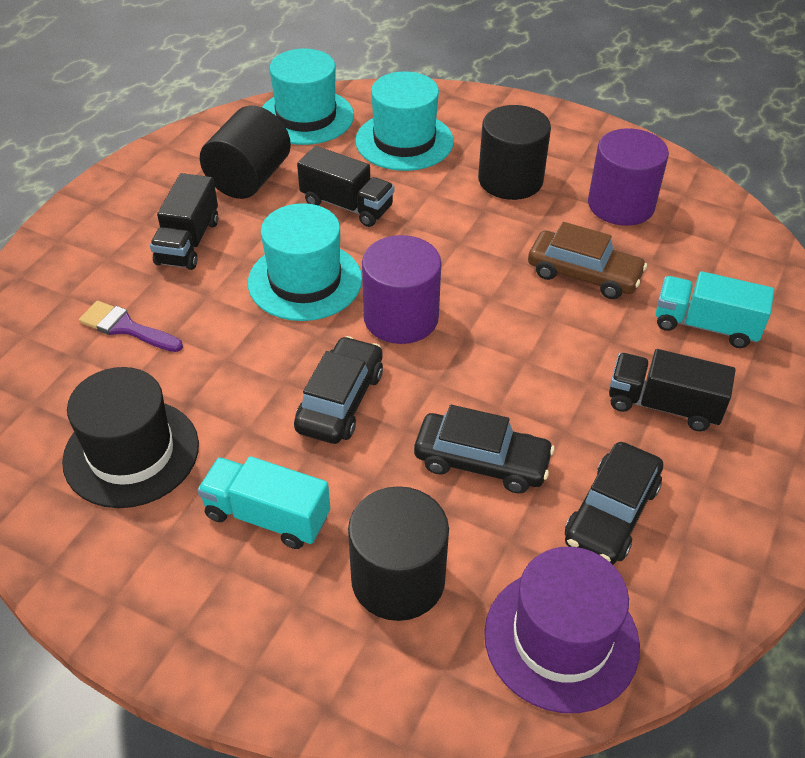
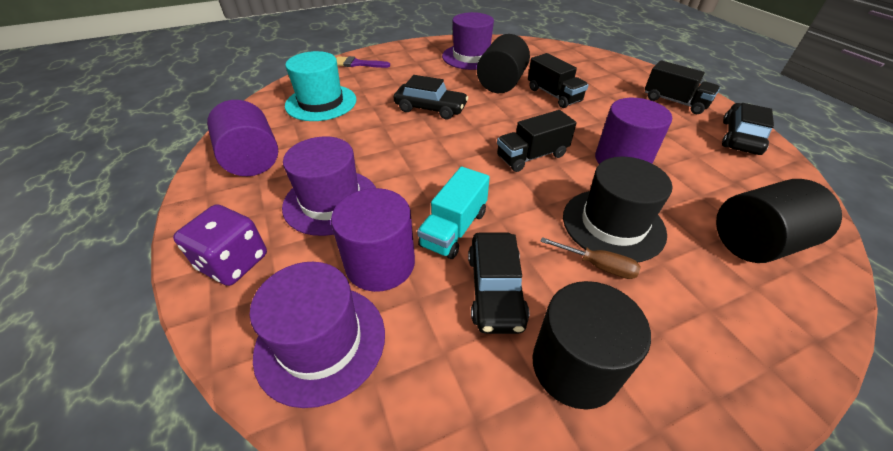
brown car: 1 -> 0
brown screwdriver: 0 -> 1
purple cylinder: 2 -> 3
purple dice: 0 -> 1
purple hat: 1 -> 3
turquoise hat: 3 -> 1
turquoise truck: 2 -> 1

